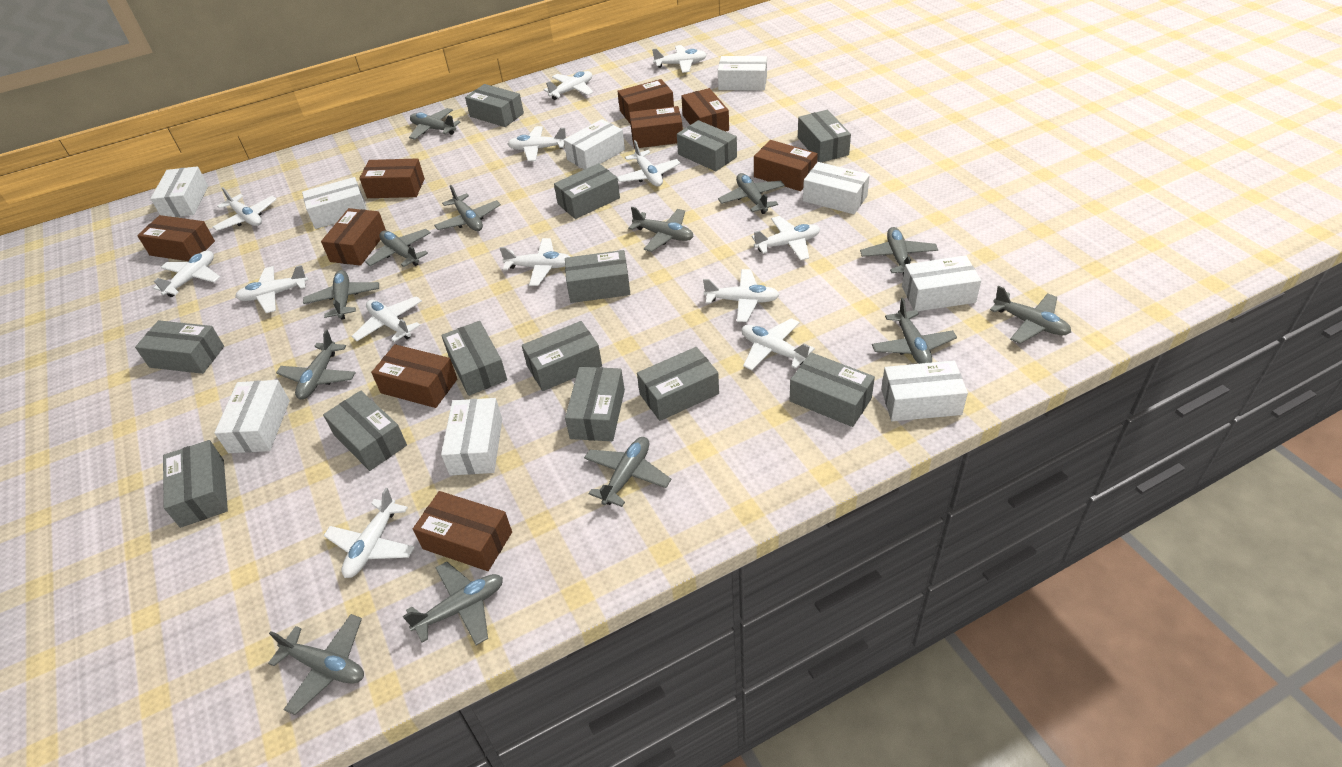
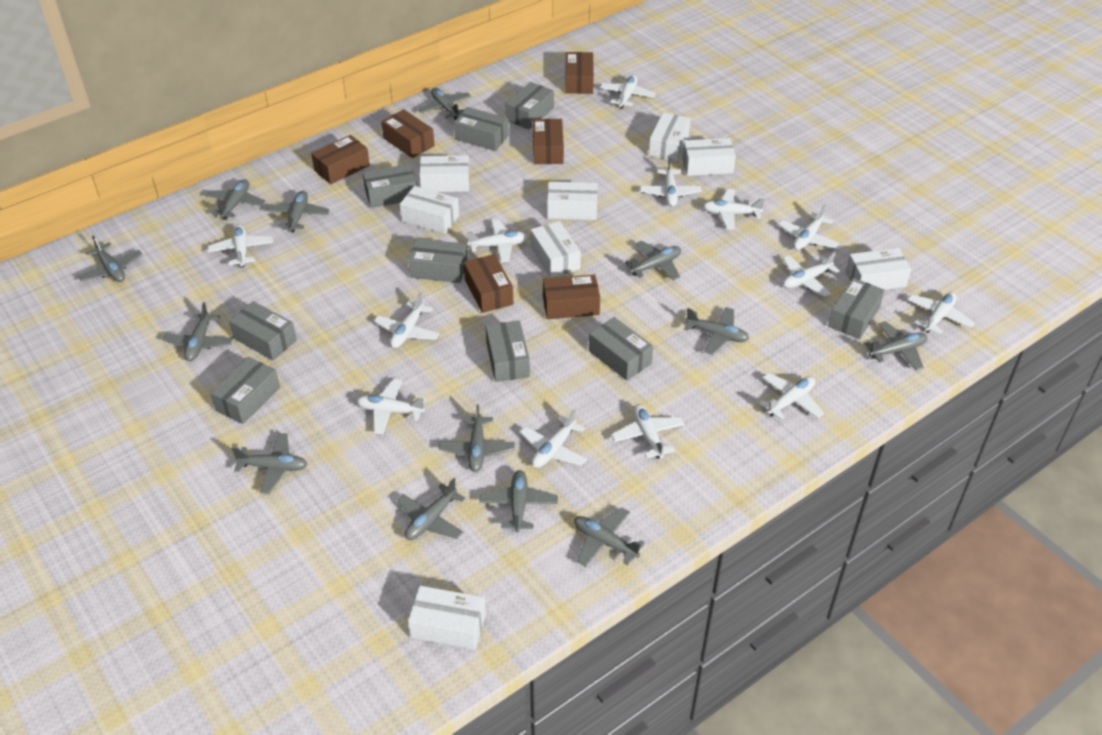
brown box: 9 -> 6
grey box: 13 -> 9
white box: 9 -> 8

